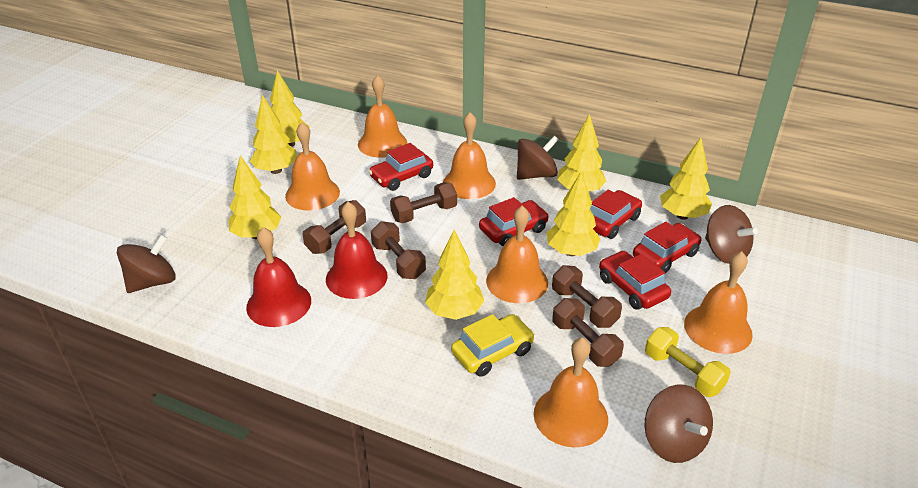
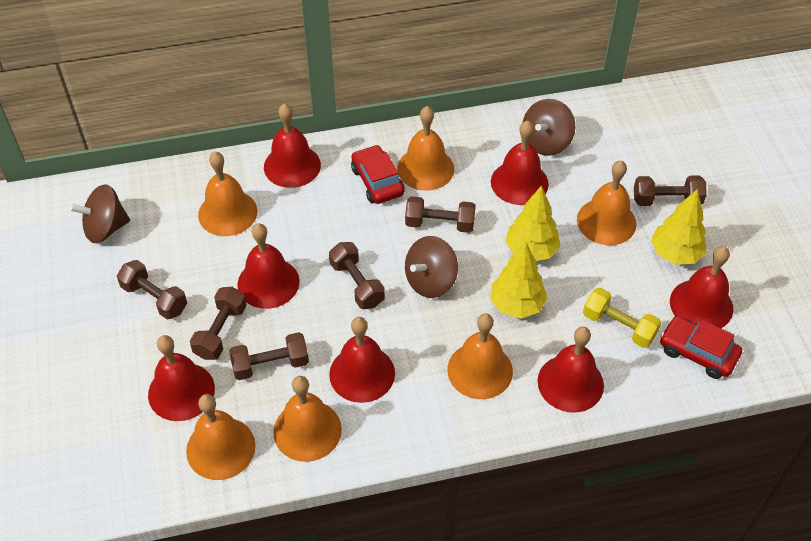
brown dumbbell: 5 -> 6
brown spinning top: 4 -> 3
red bell: 2 -> 7
red car: 5 -> 2
yellow car: 1 -> 0
yellow tree: 7 -> 3

